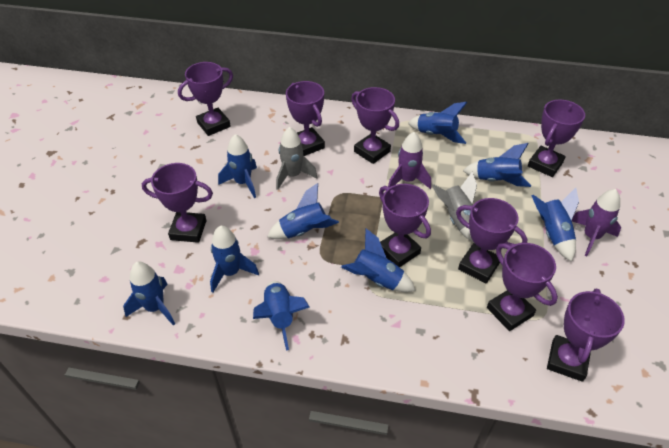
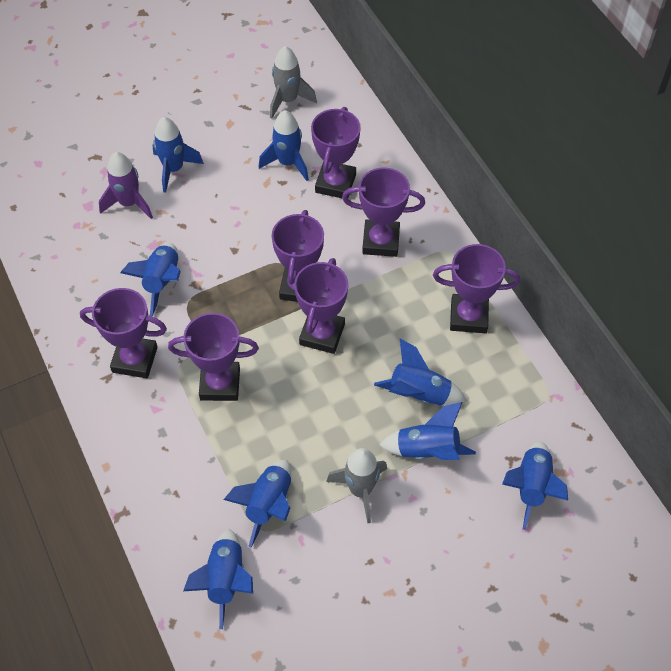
blue rocket: 9 -> 8
purple rocket: 2 -> 1
purple trophy: 9 -> 7

